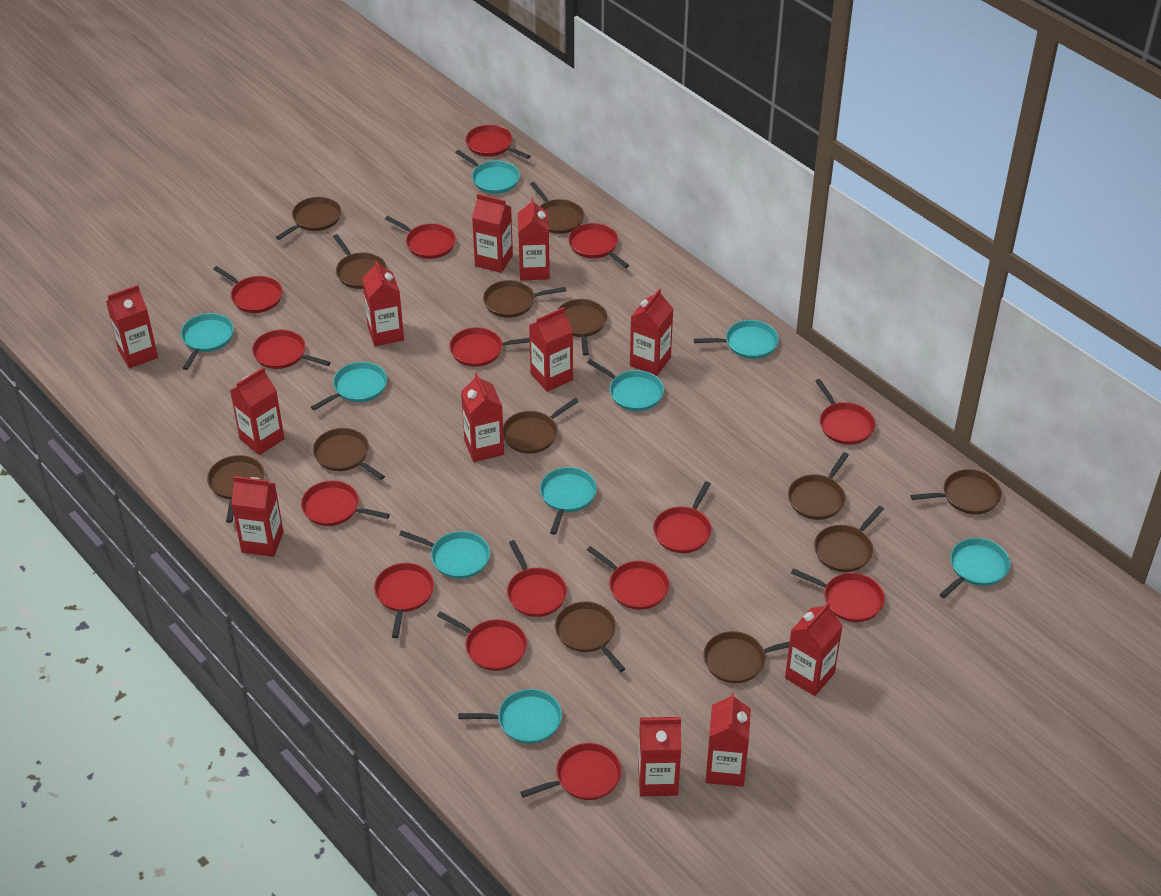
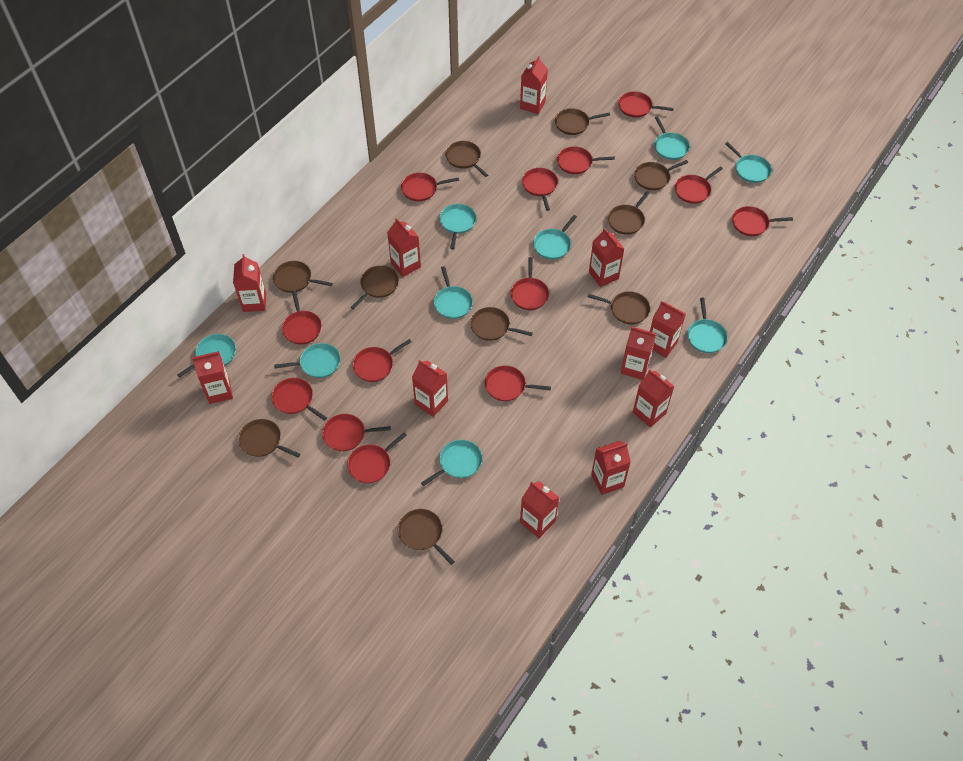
brown pan: 13 -> 10
red carton: 12 -> 11
red pan: 15 -> 13

